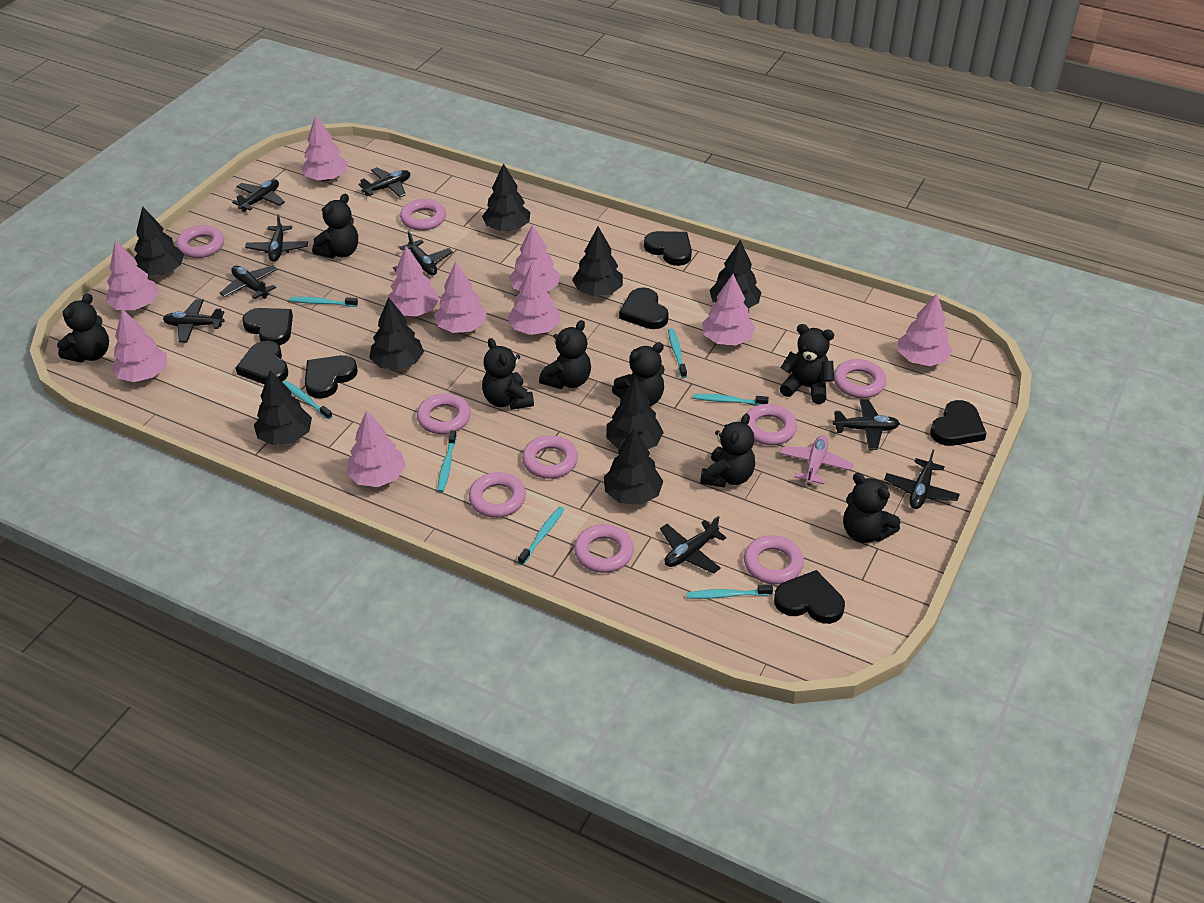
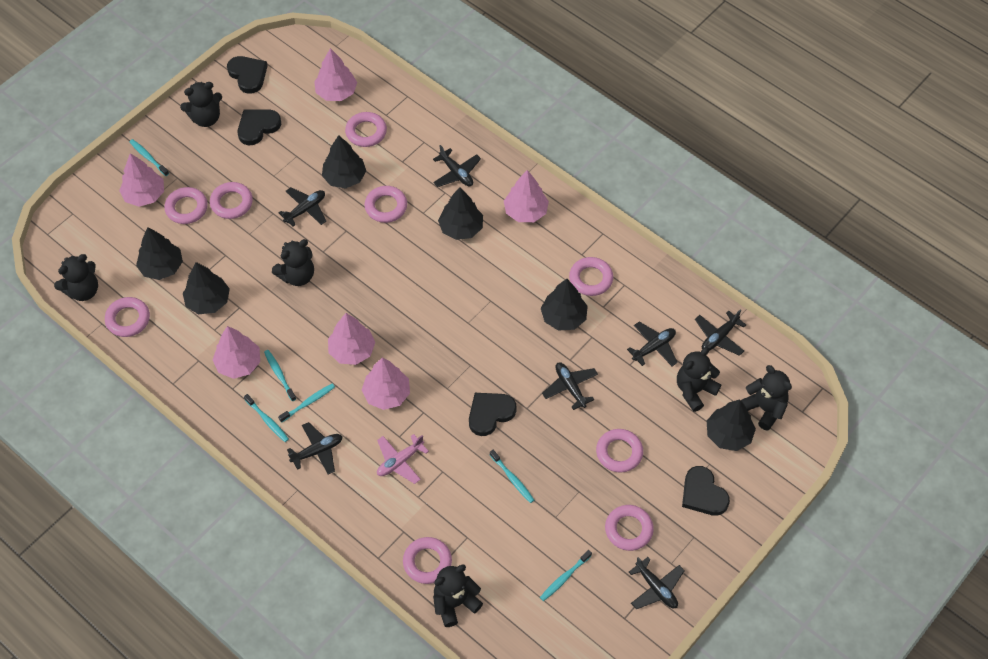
black heart: 7 -> 4
black plane: 9 -> 7
black teddy bear: 8 -> 6
black tree: 8 -> 6
pink tree: 10 -> 6
turquoise toothbrush: 7 -> 6

